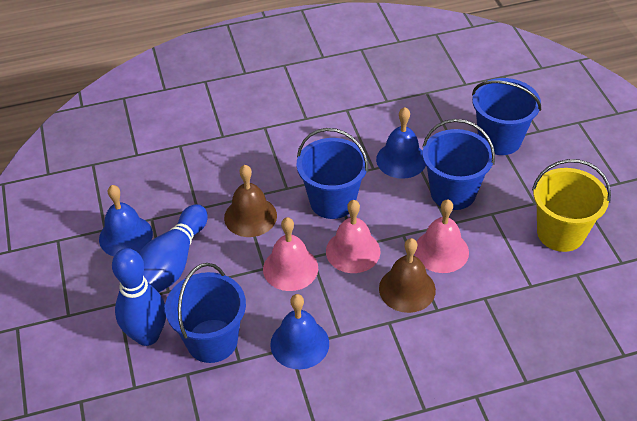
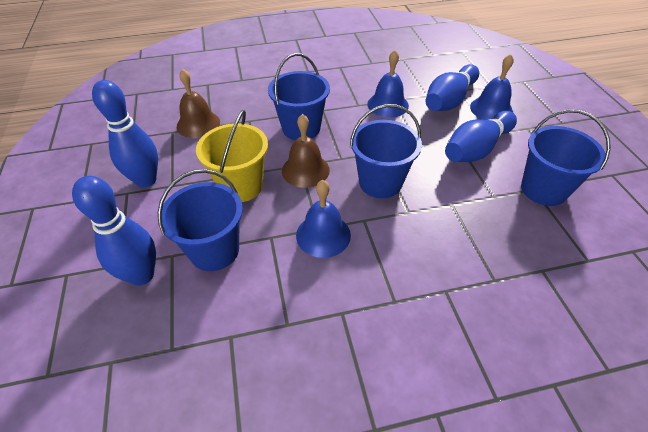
blue bowling pin: 2 -> 4
pink bell: 3 -> 0

